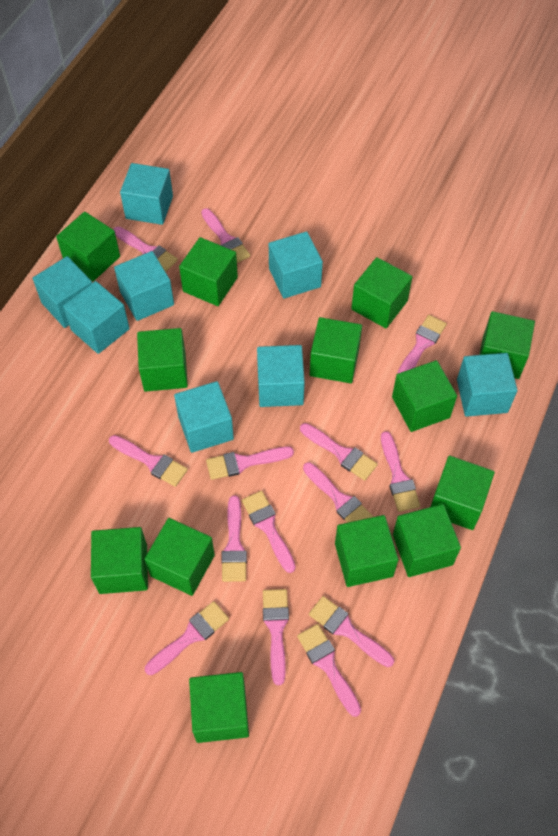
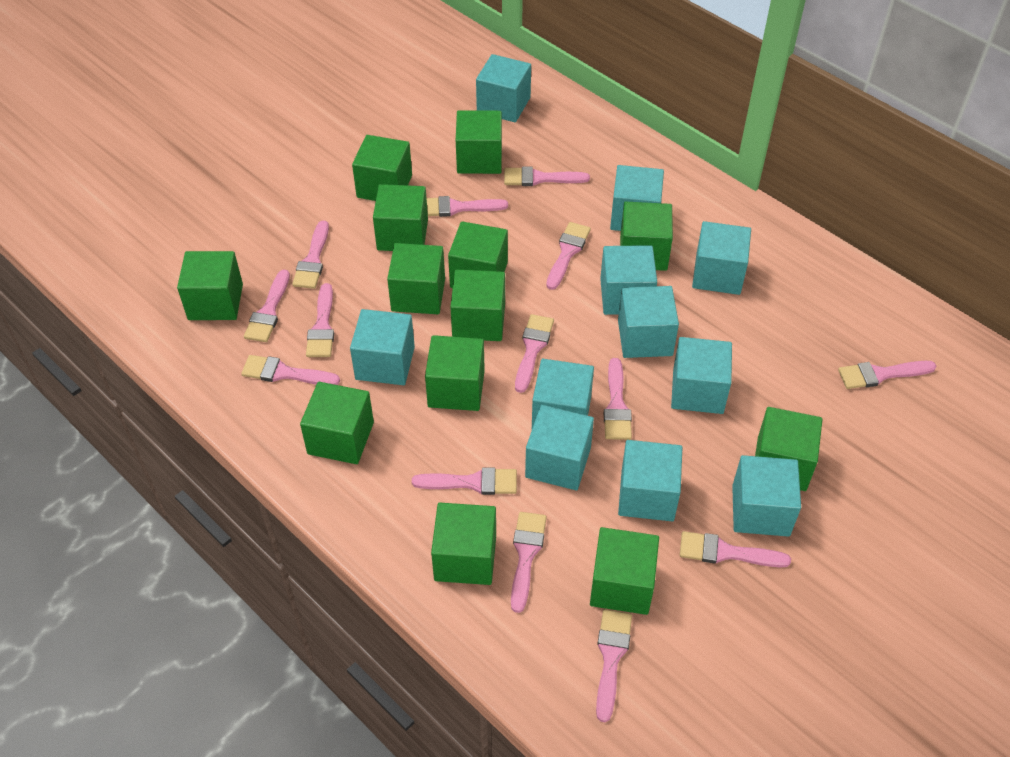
turquoise cube: 8 -> 11

